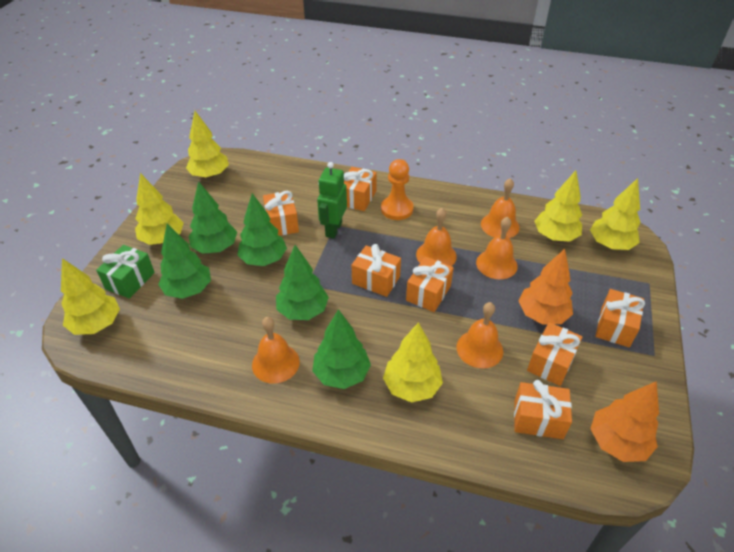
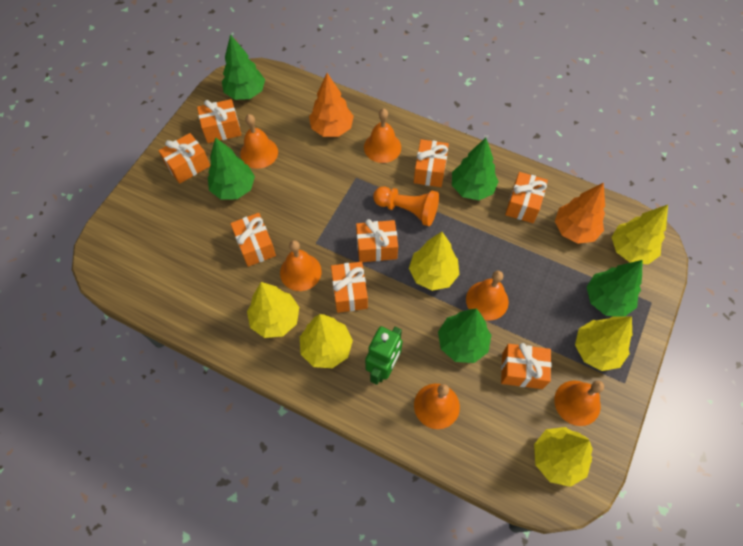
green gift: 1 -> 0
orange bell: 5 -> 6
orange gift: 7 -> 8

